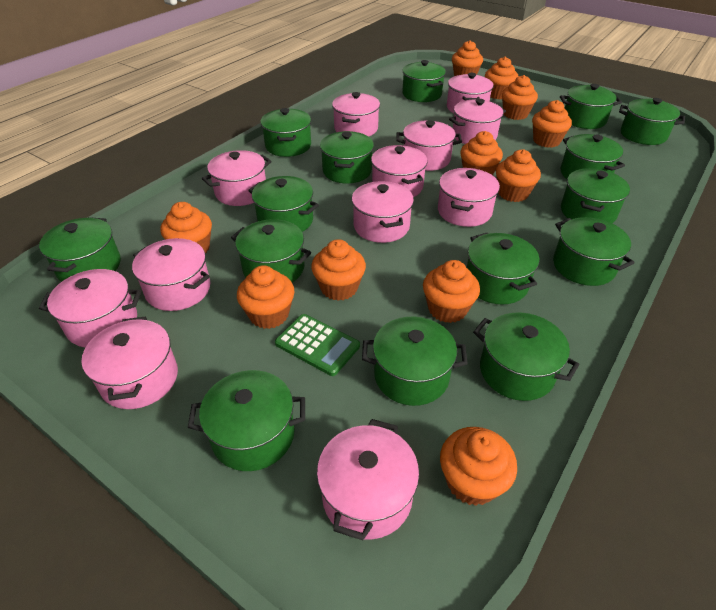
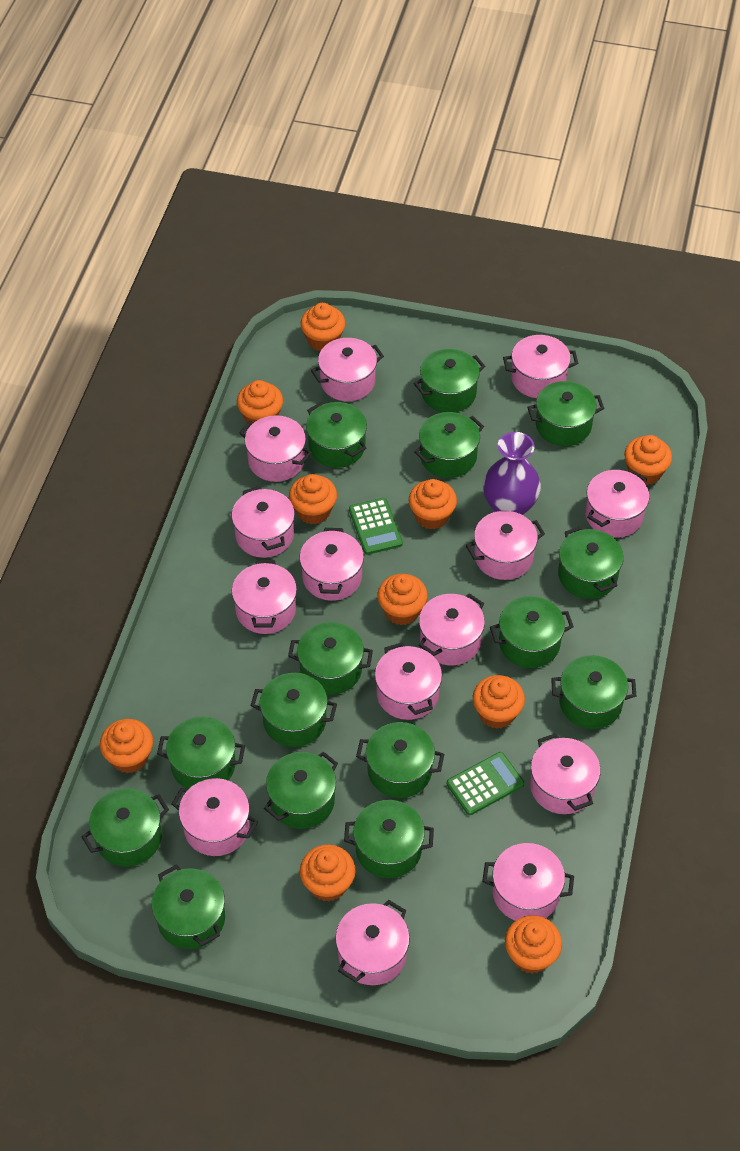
green calculator: 1 -> 2
orange cupcake: 11 -> 10
pink pot: 12 -> 14
purple vase: 0 -> 1

